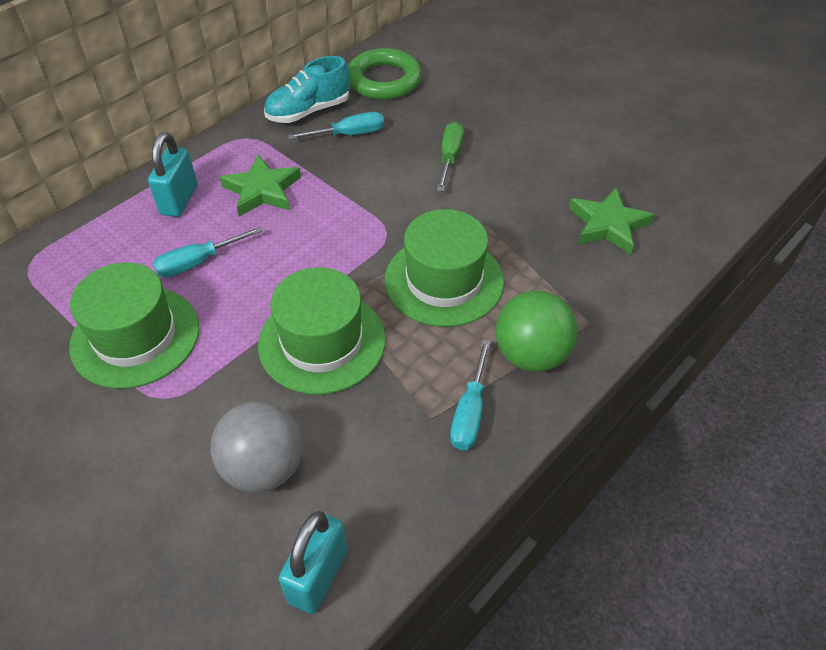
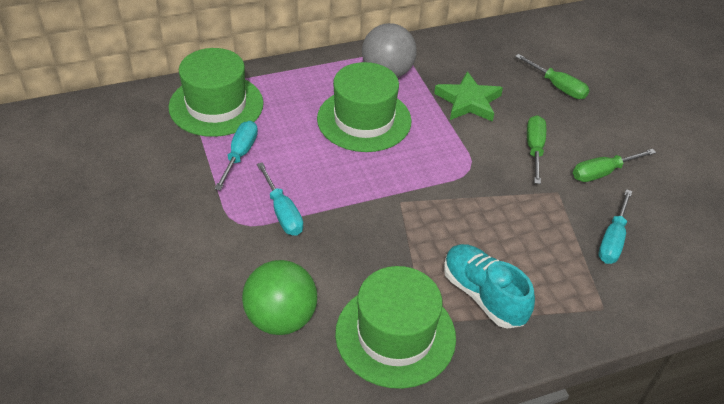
green ring: 1 -> 0
green screwdriver: 1 -> 3
green star: 2 -> 1
turquoise padlock: 2 -> 0

